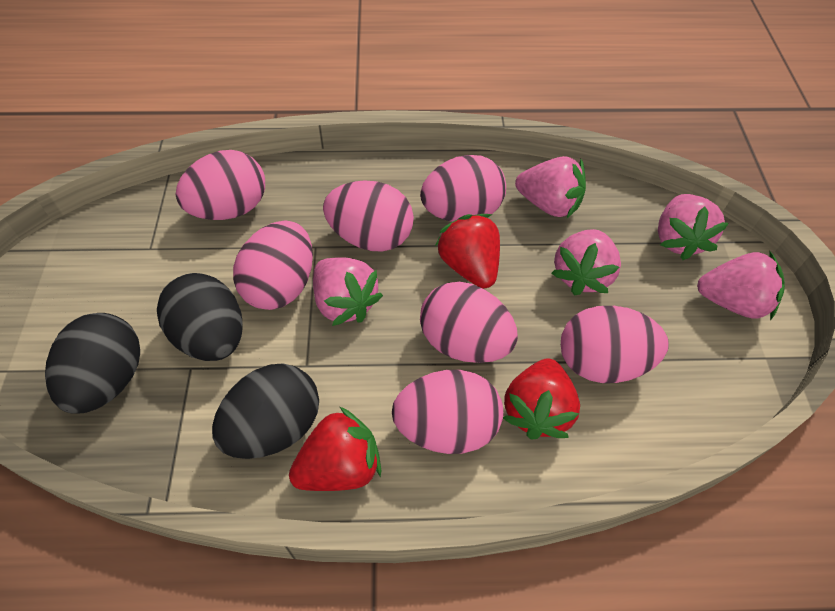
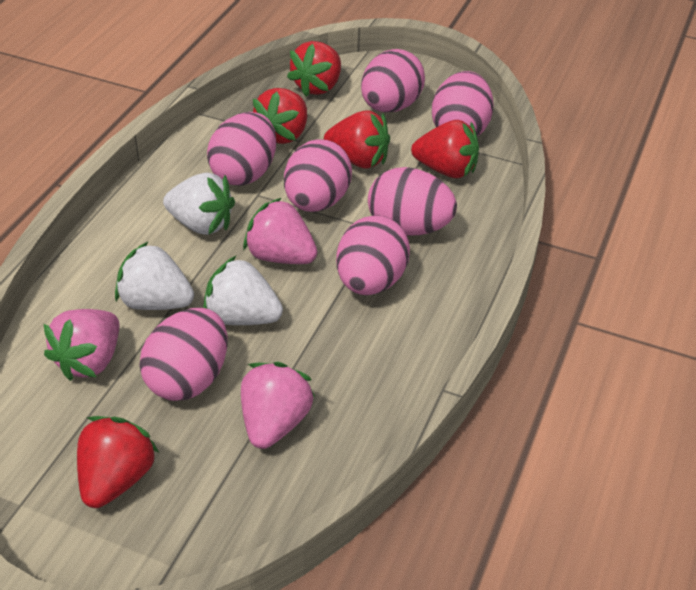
black egg: 3 -> 0
pink strawberry: 5 -> 3
red strawberry: 3 -> 5
white strawberry: 0 -> 3

